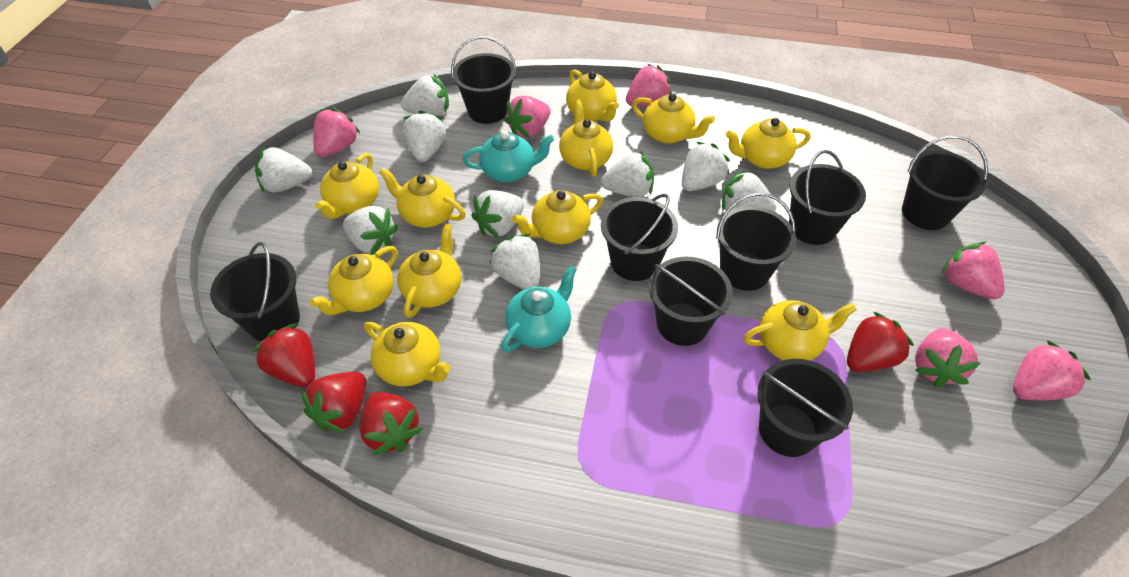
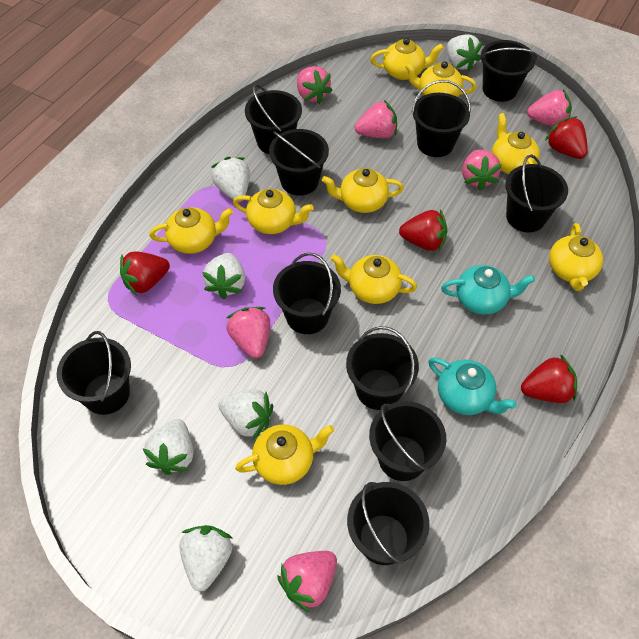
black bucket: 8 -> 10
white strawberry: 9 -> 6
yellow teapot: 11 -> 9

